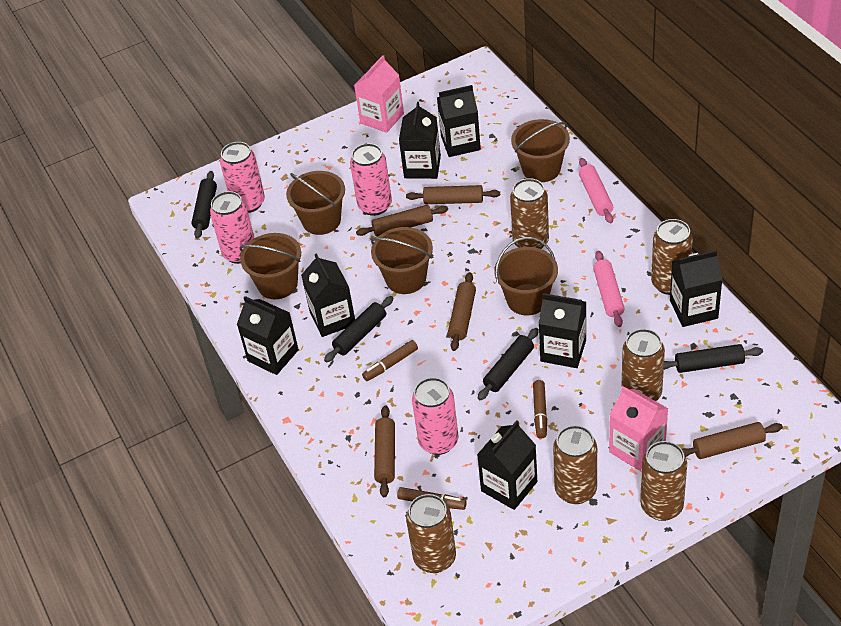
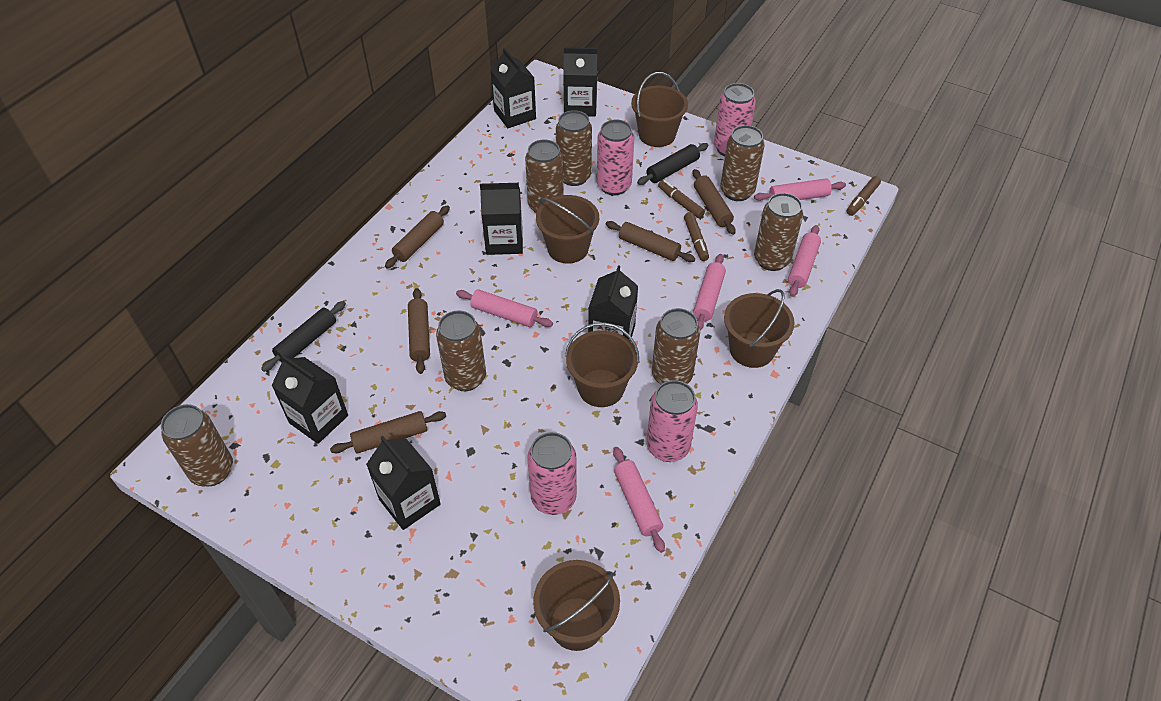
black carton: 7 -> 6
black rolling pin: 4 -> 2
brown can: 6 -> 7
pink carton: 2 -> 0
pink rolling pin: 2 -> 5

